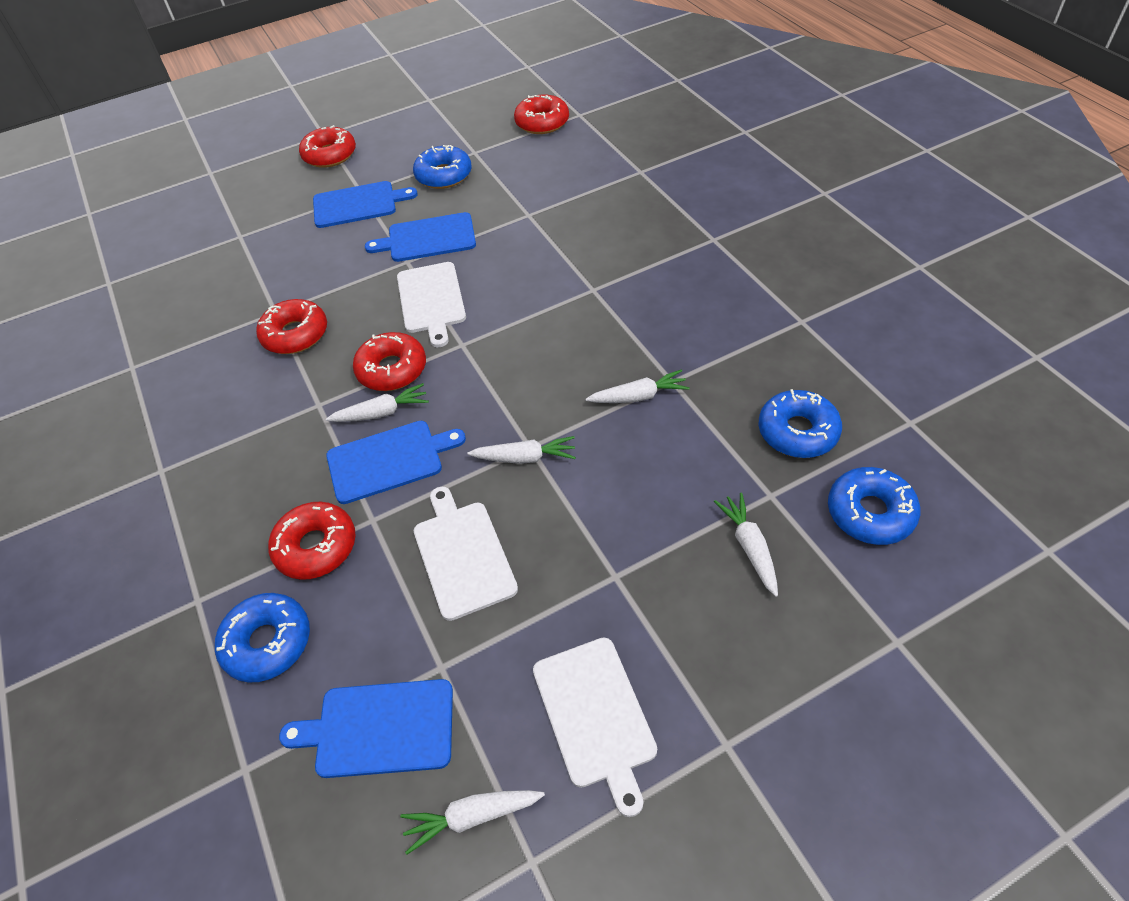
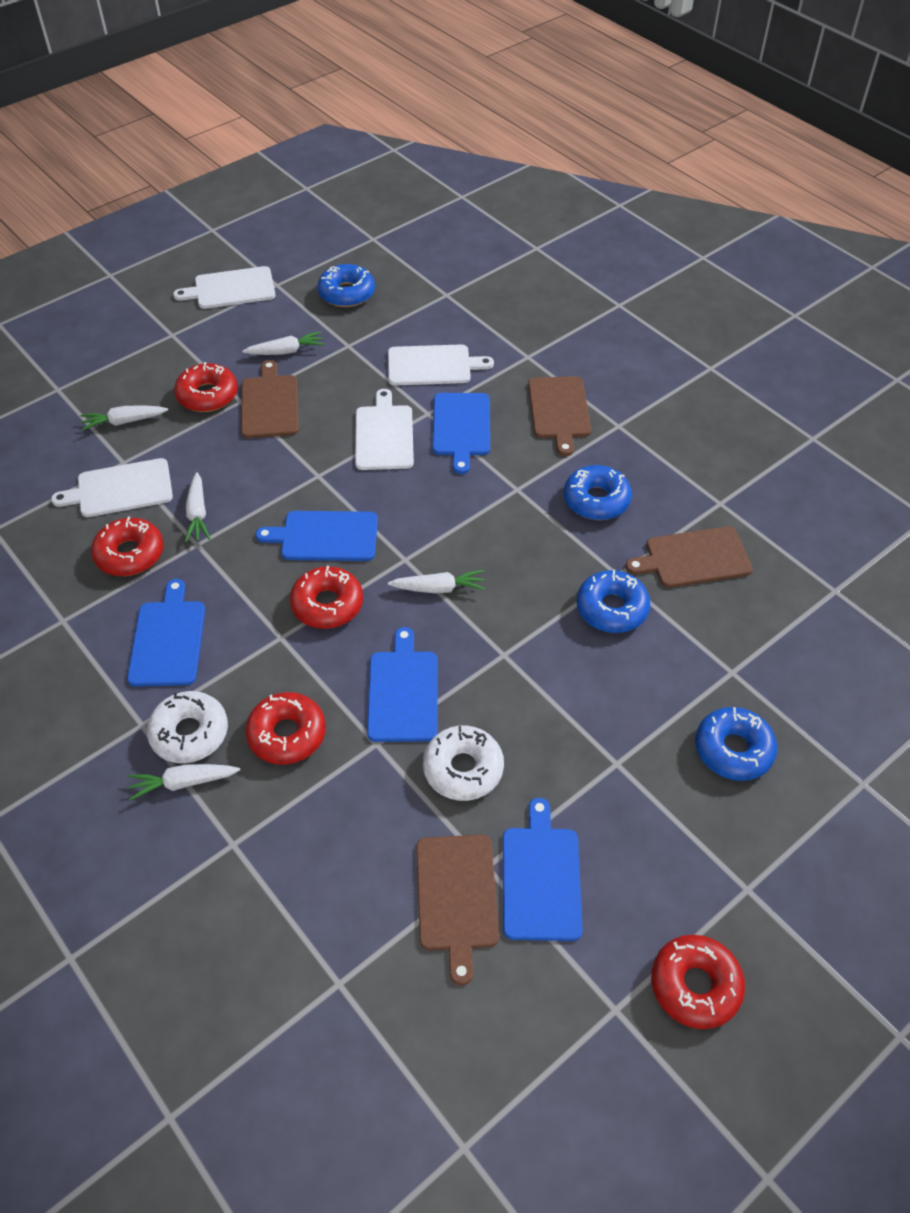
blue cutting board: 4 -> 5
brown cutting board: 0 -> 4
white cutting board: 3 -> 4
white donut: 0 -> 2

